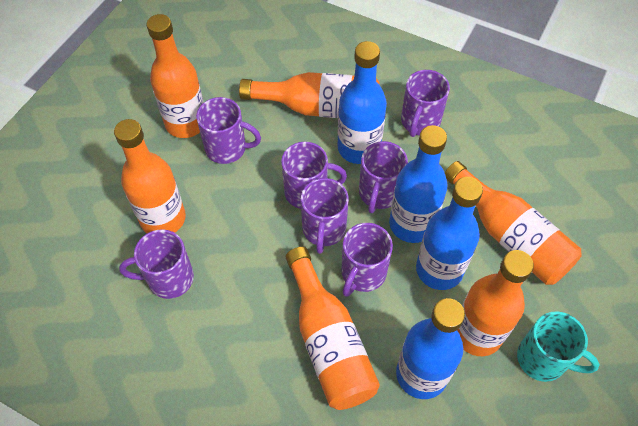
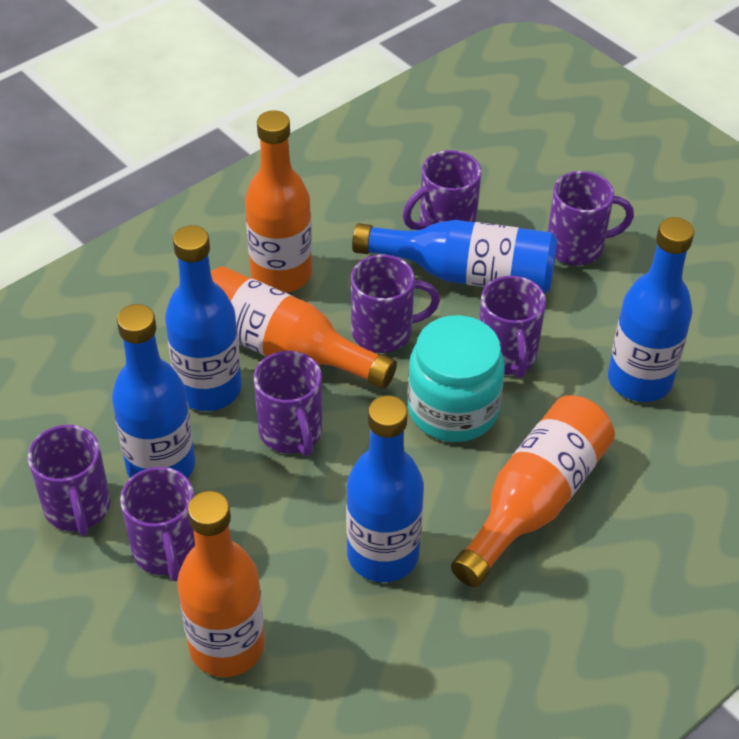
blue bottle: 4 -> 5
orange bottle: 6 -> 4
turquoise jar: 0 -> 1
turquoise mug: 1 -> 0

